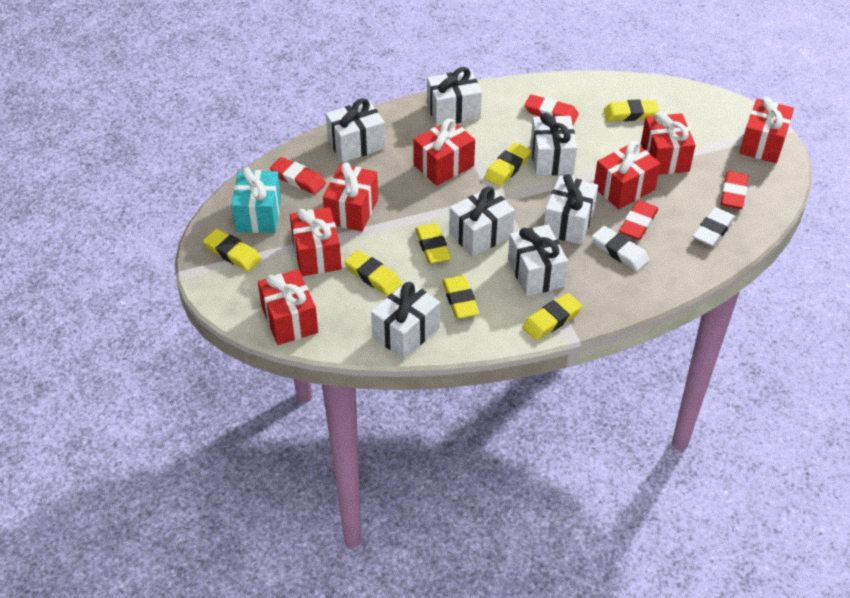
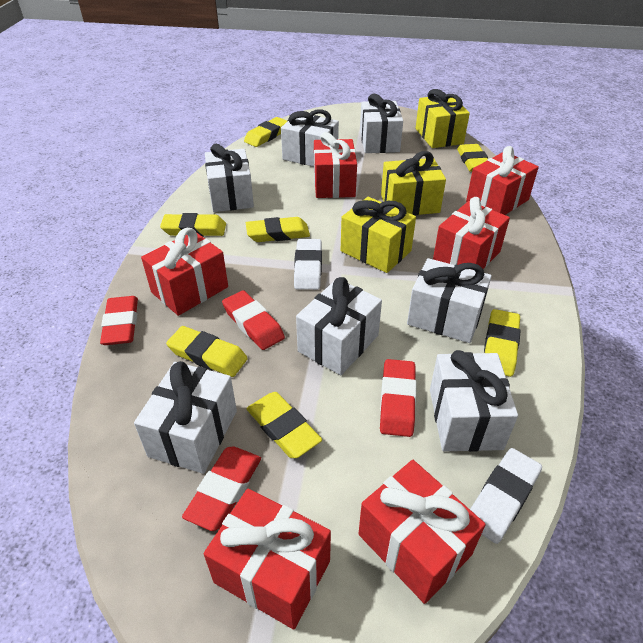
red gift: 7 -> 6
turquoise gift: 1 -> 0
yellow gift: 0 -> 3

